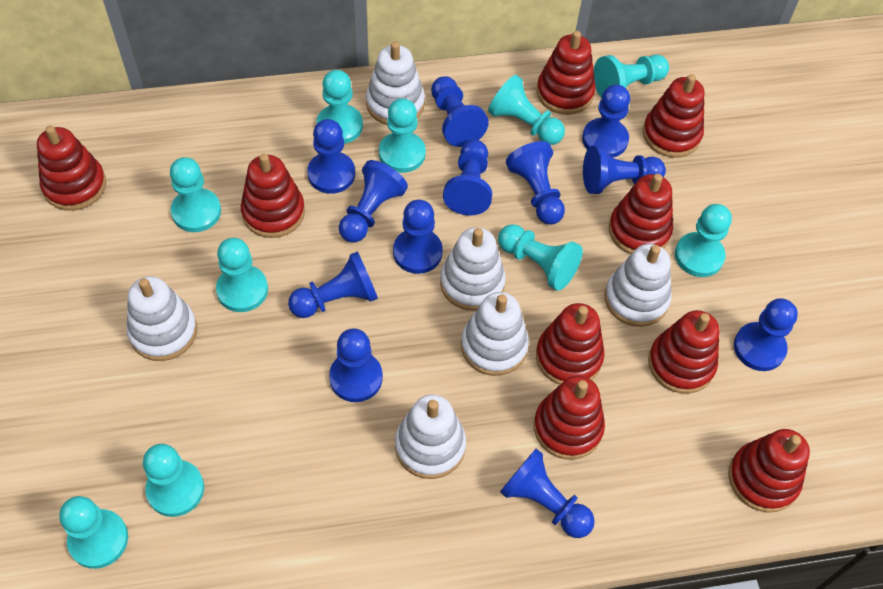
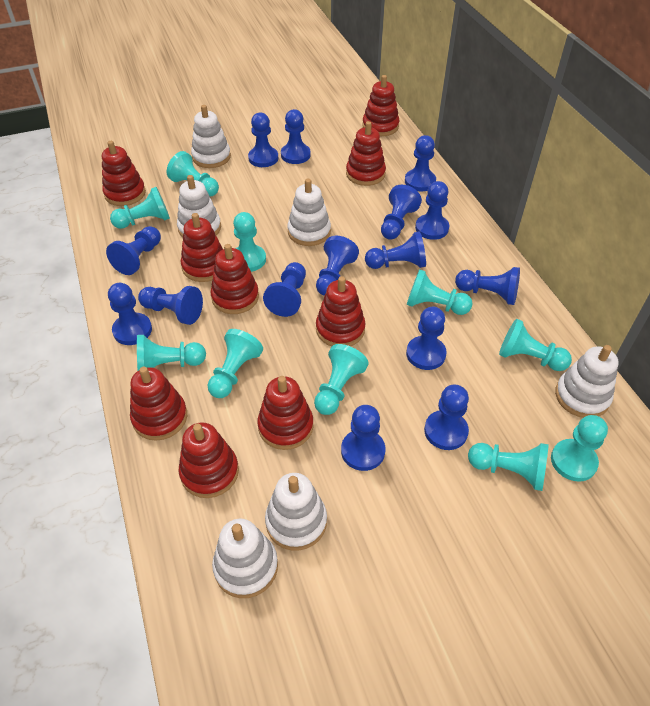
blue pawn: 12 -> 15

